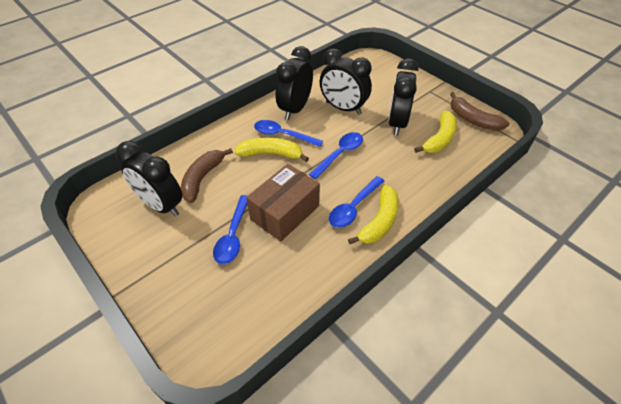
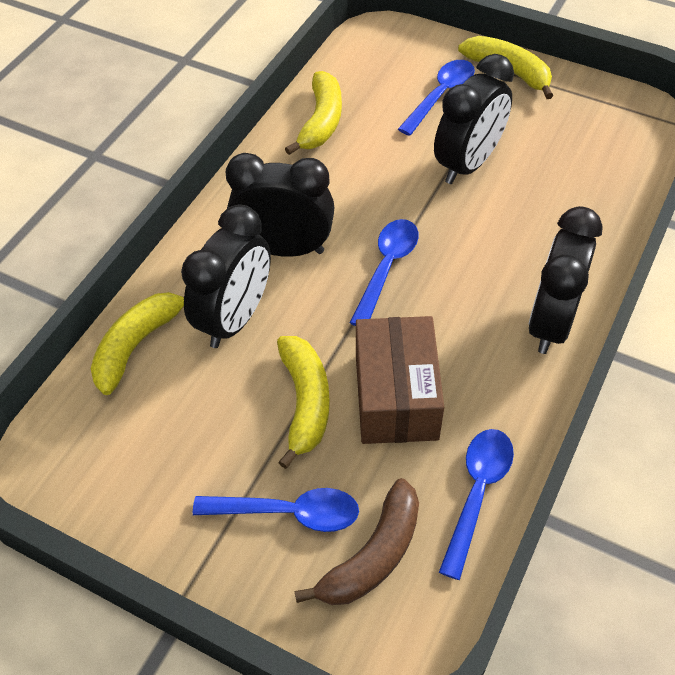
brown banana: 2 -> 1
yellow banana: 3 -> 4

